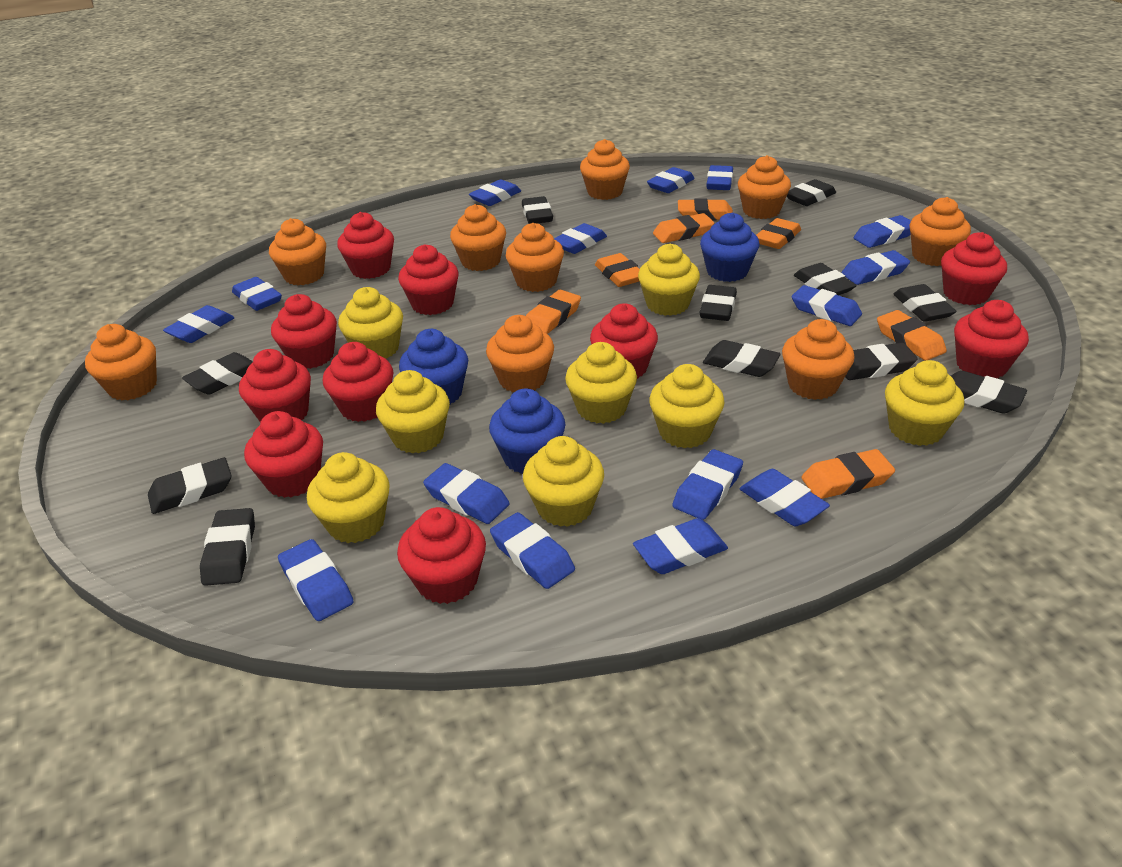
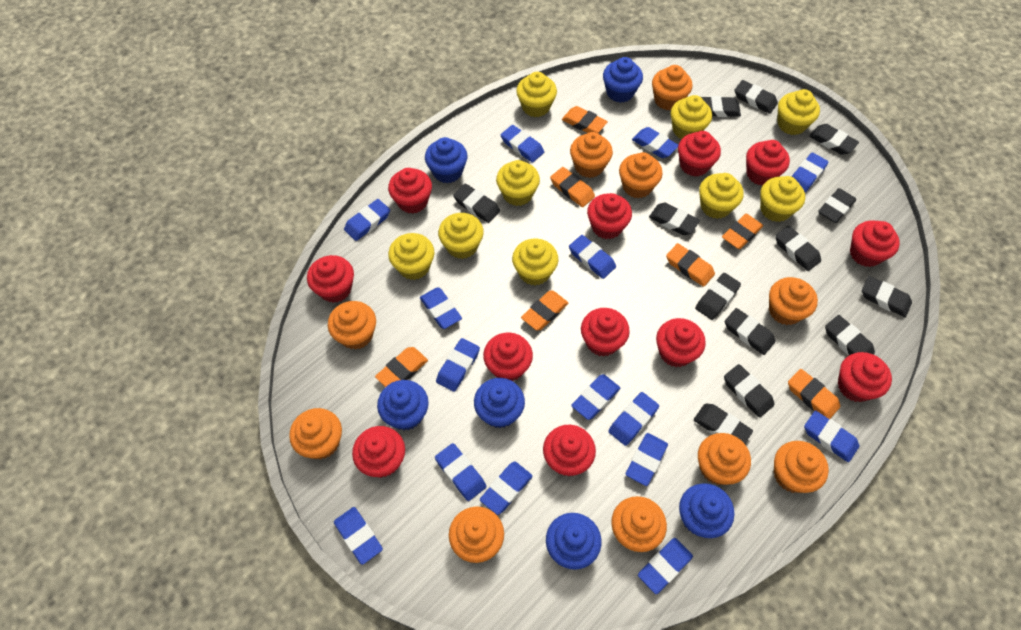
black eraser: 11 -> 13
blue cupcake: 3 -> 6
orange cupcake: 9 -> 10
red cupcake: 10 -> 12
yellow cupcake: 8 -> 9

